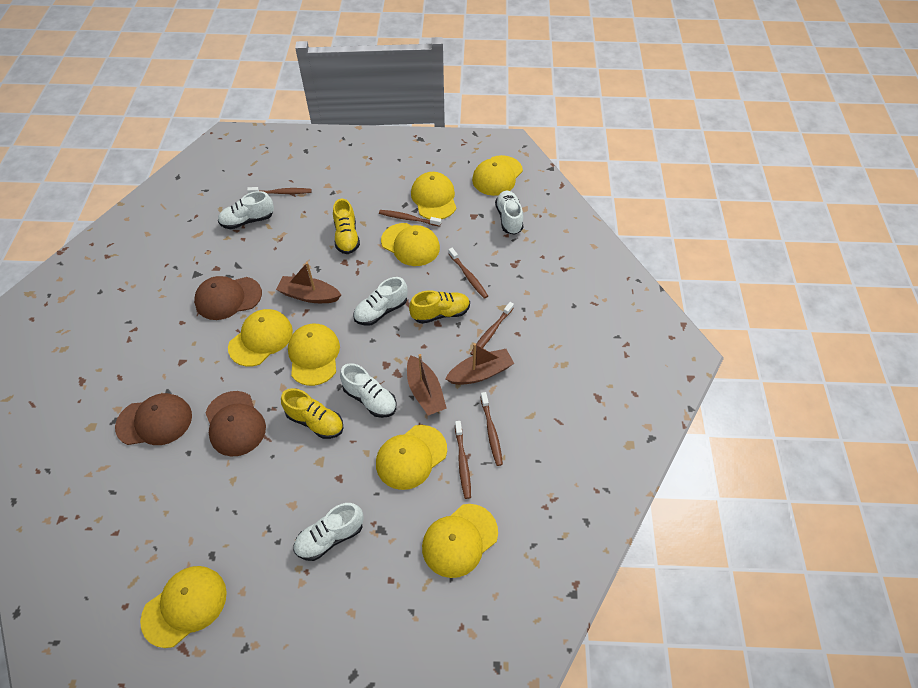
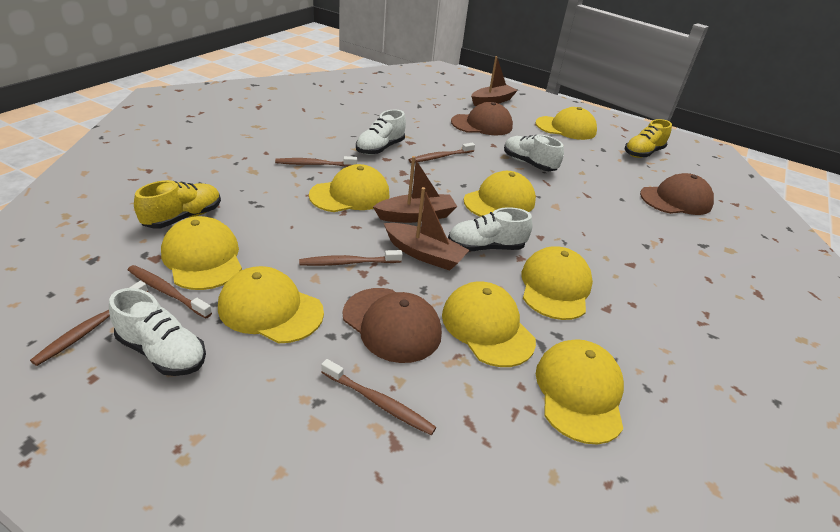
white shoe: 5 -> 4
yellow shoe: 3 -> 2

